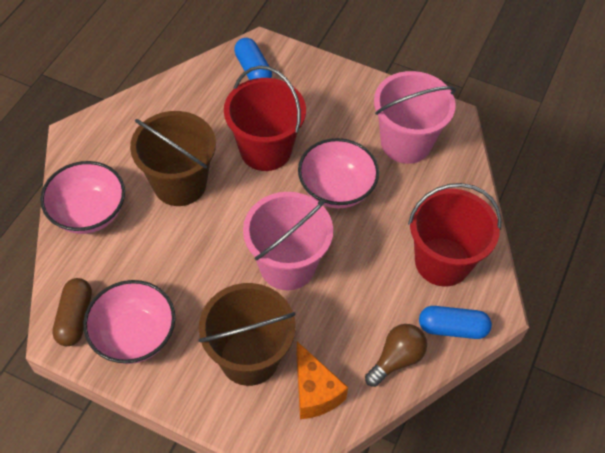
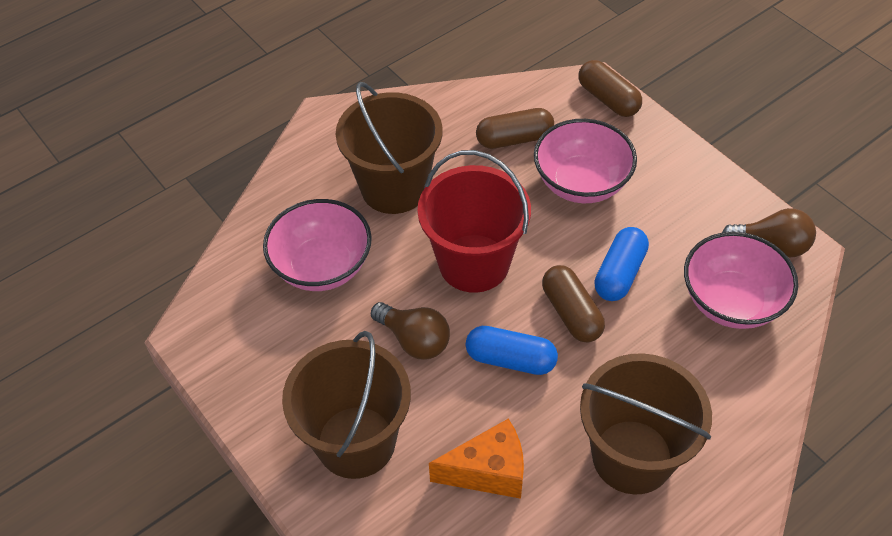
brown bucket: 2 -> 3
brown capsule: 1 -> 3
brown light bulb: 1 -> 2
pink bucket: 2 -> 0
red bucket: 2 -> 1

